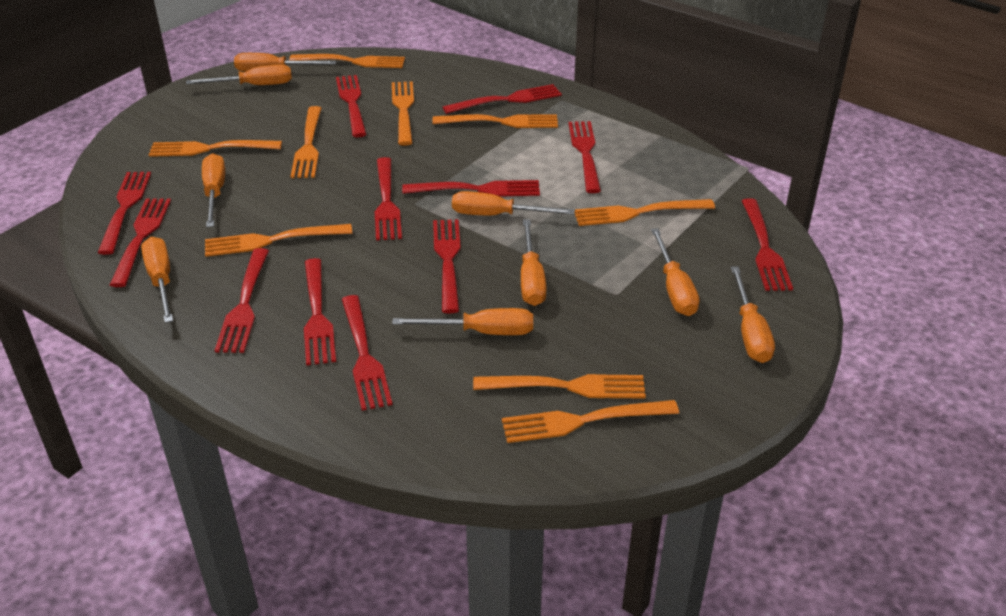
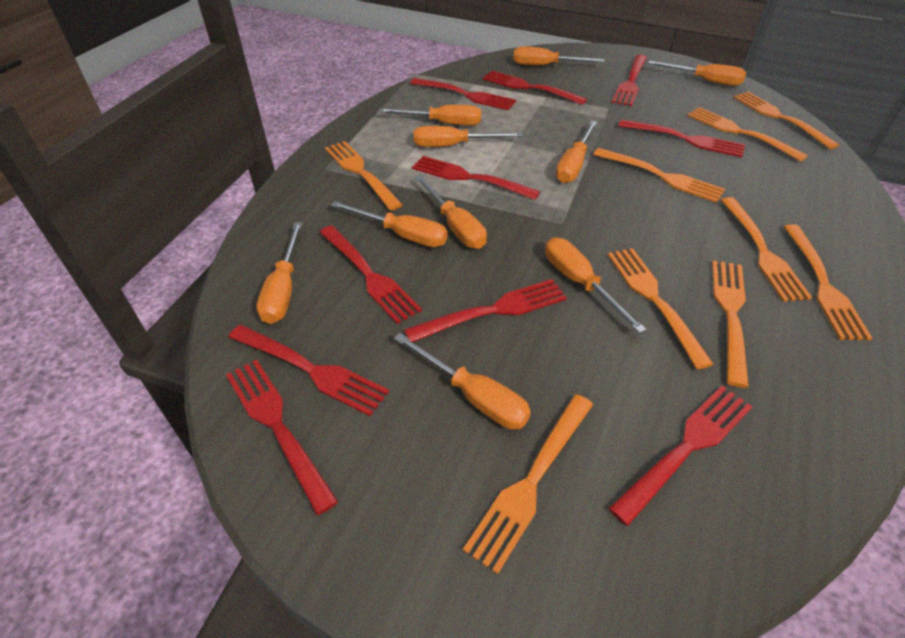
orange screwdriver: 9 -> 10
red fork: 12 -> 10

